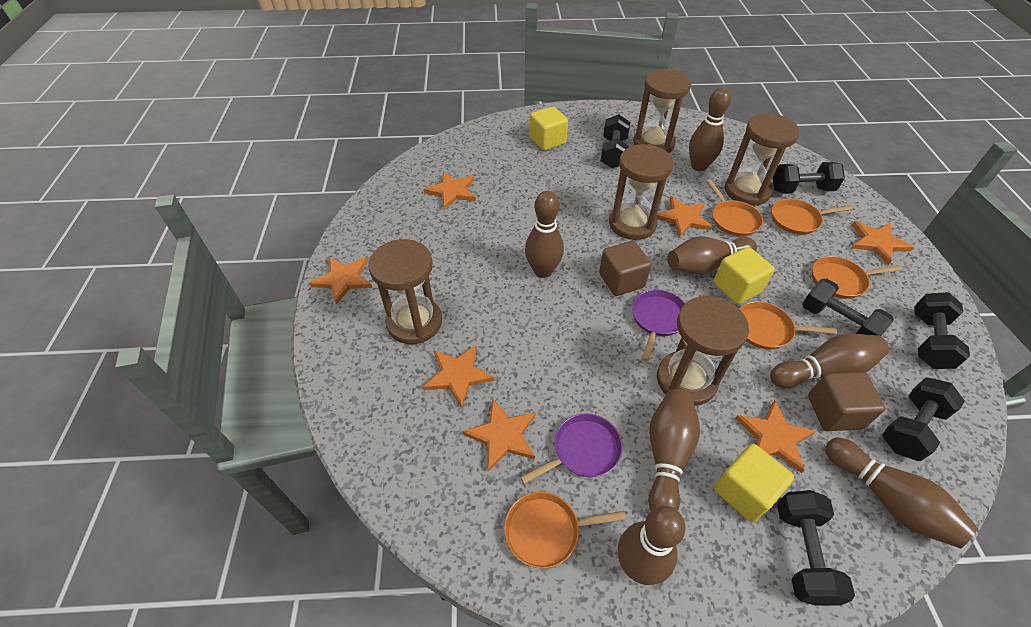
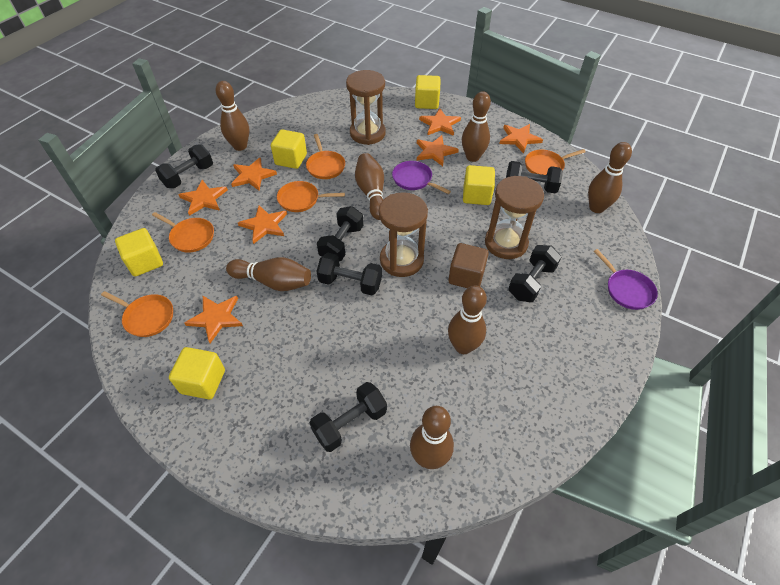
brown cube: 2 -> 1
brown hourglass: 5 -> 3
yellow cube: 3 -> 5

